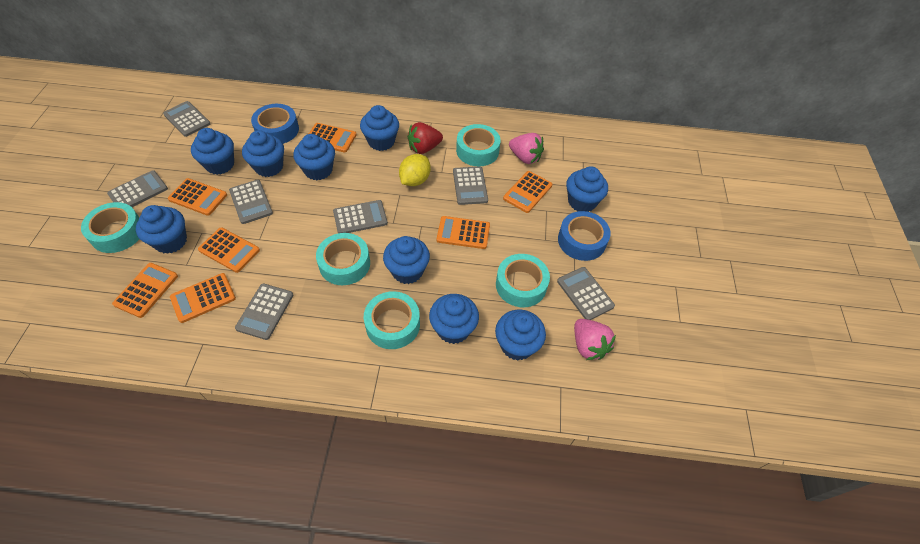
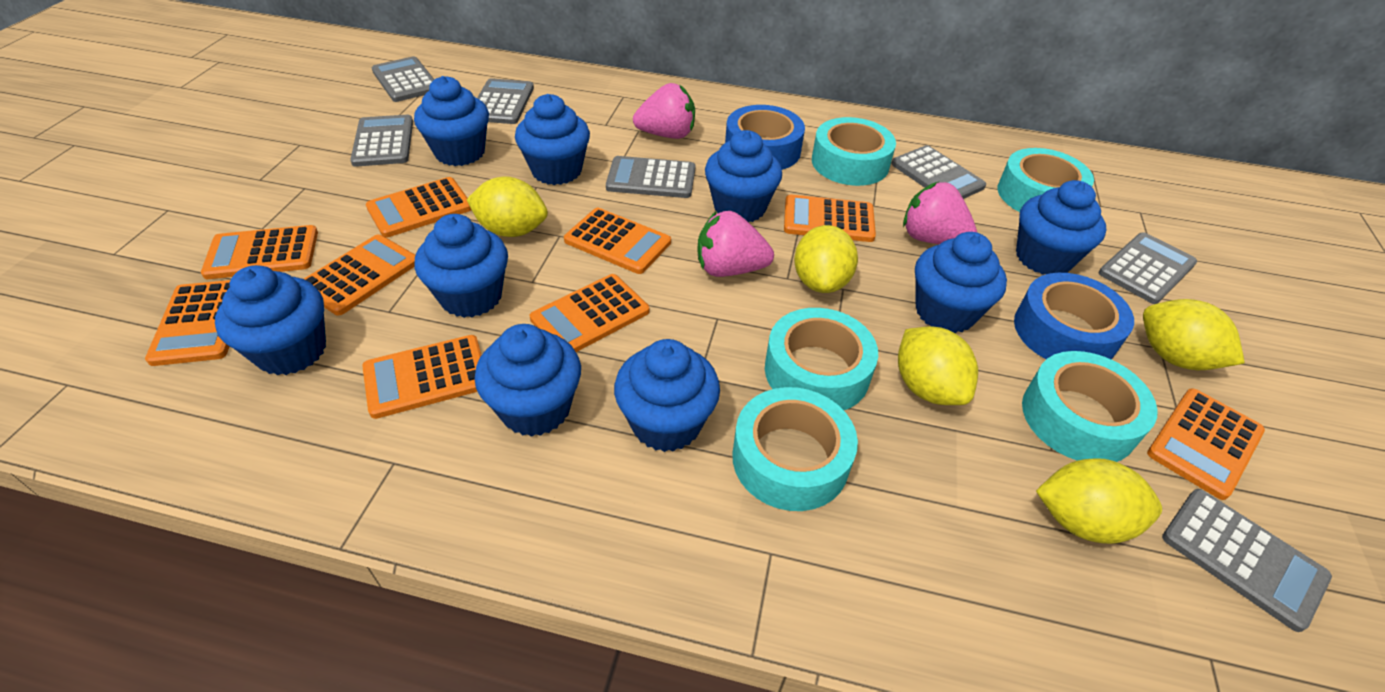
orange calculator: 7 -> 9
pink strawberry: 2 -> 3
red strawberry: 1 -> 0
yellow lemon: 1 -> 5

